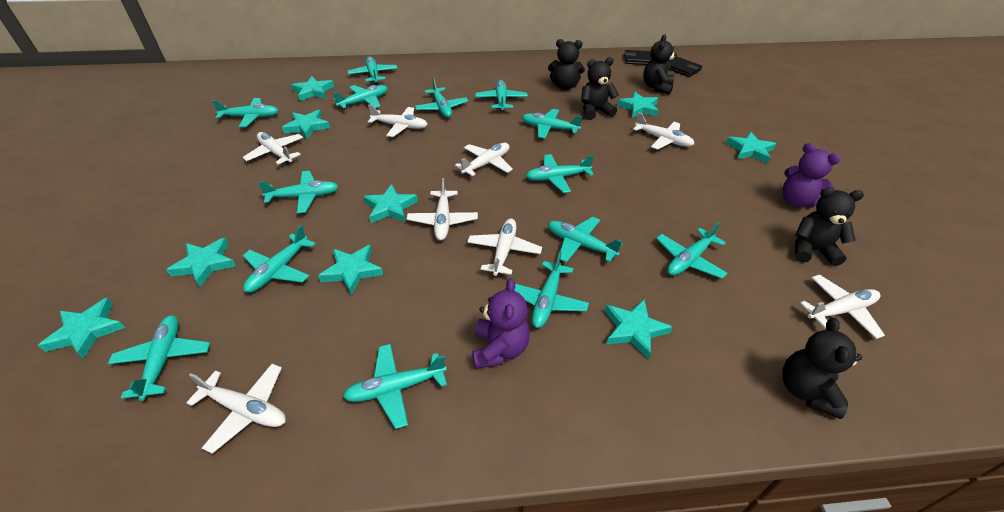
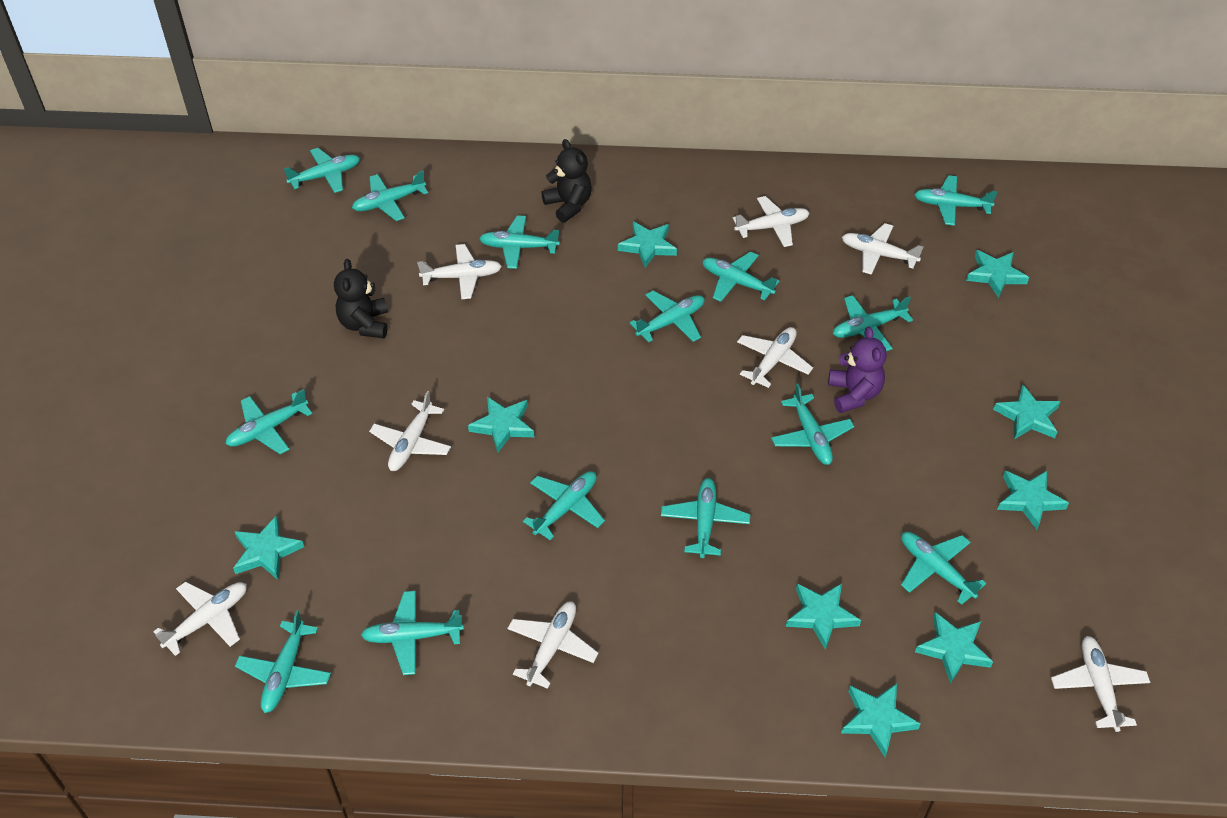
black teddy bear: 5 -> 2
black wallet: 2 -> 0
purple teddy bear: 2 -> 1

